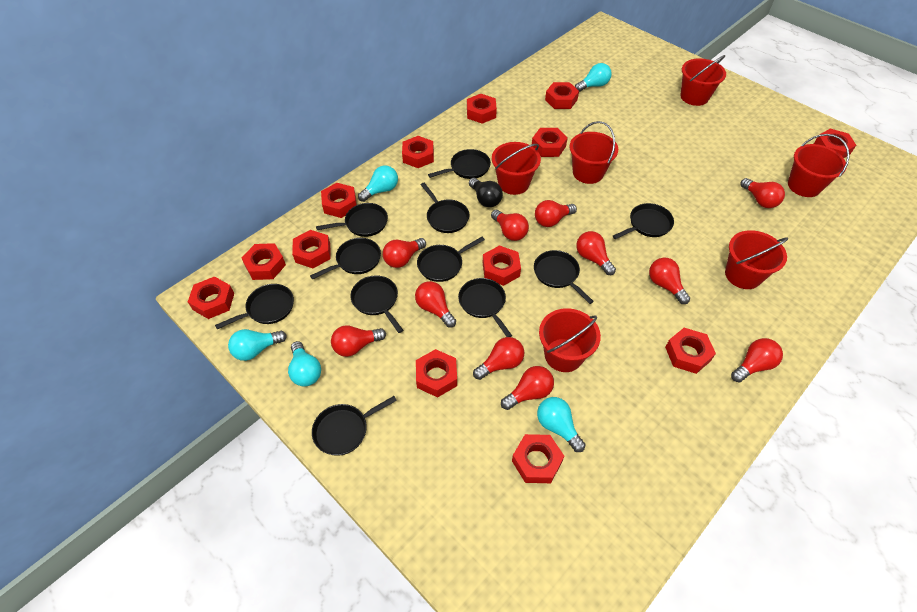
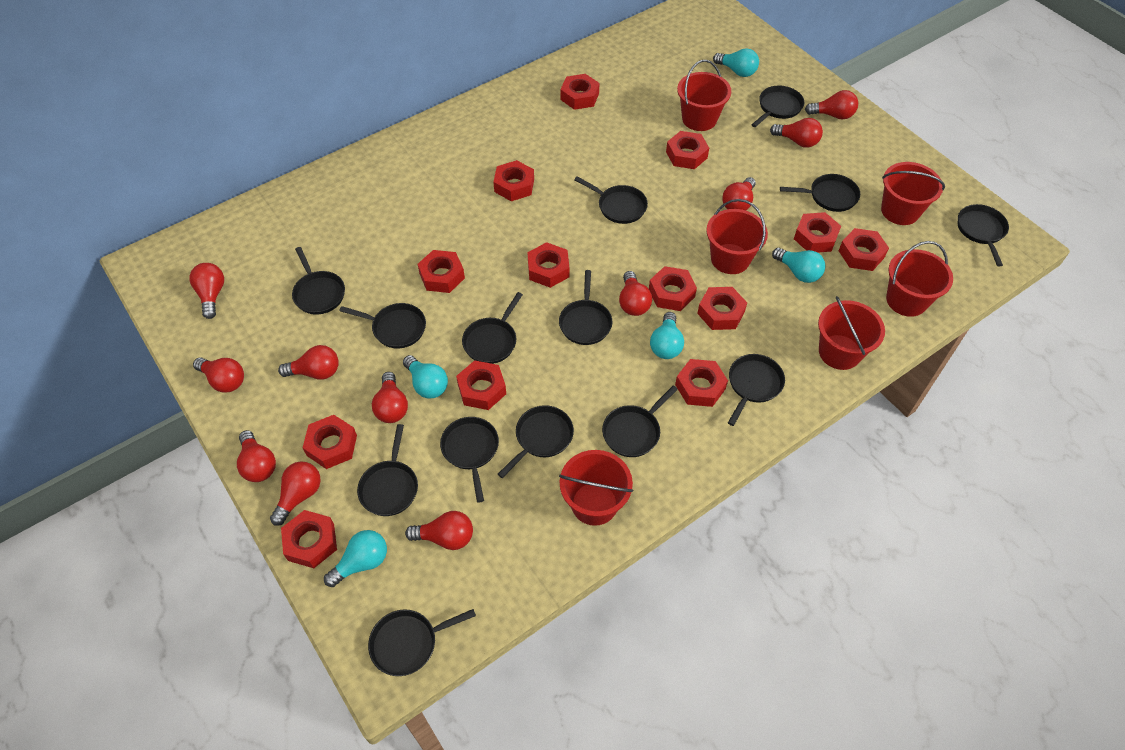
black light bulb: 1 -> 0
black pan: 11 -> 14

